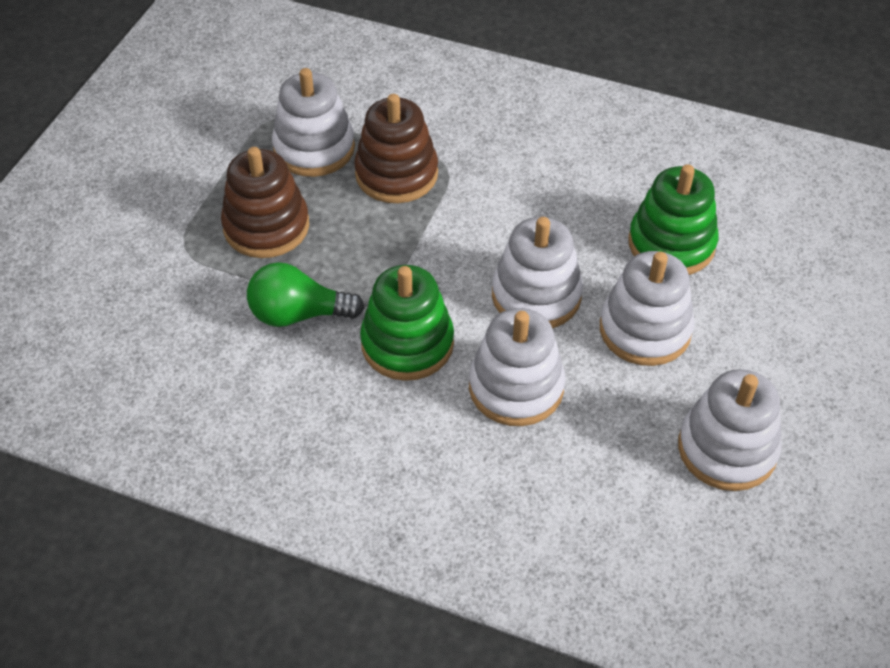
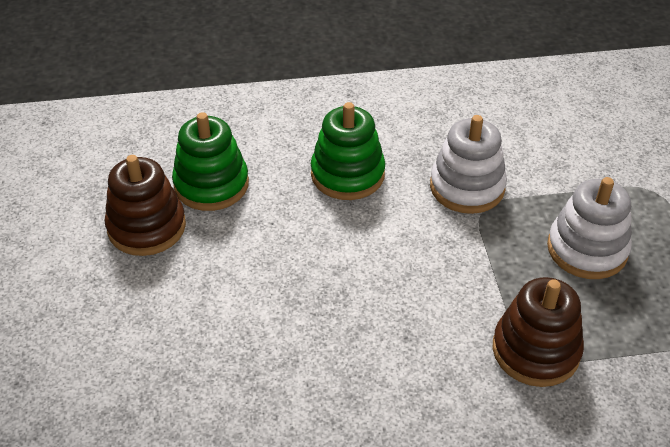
green light bulb: 1 -> 0
white stacking toy: 5 -> 2

